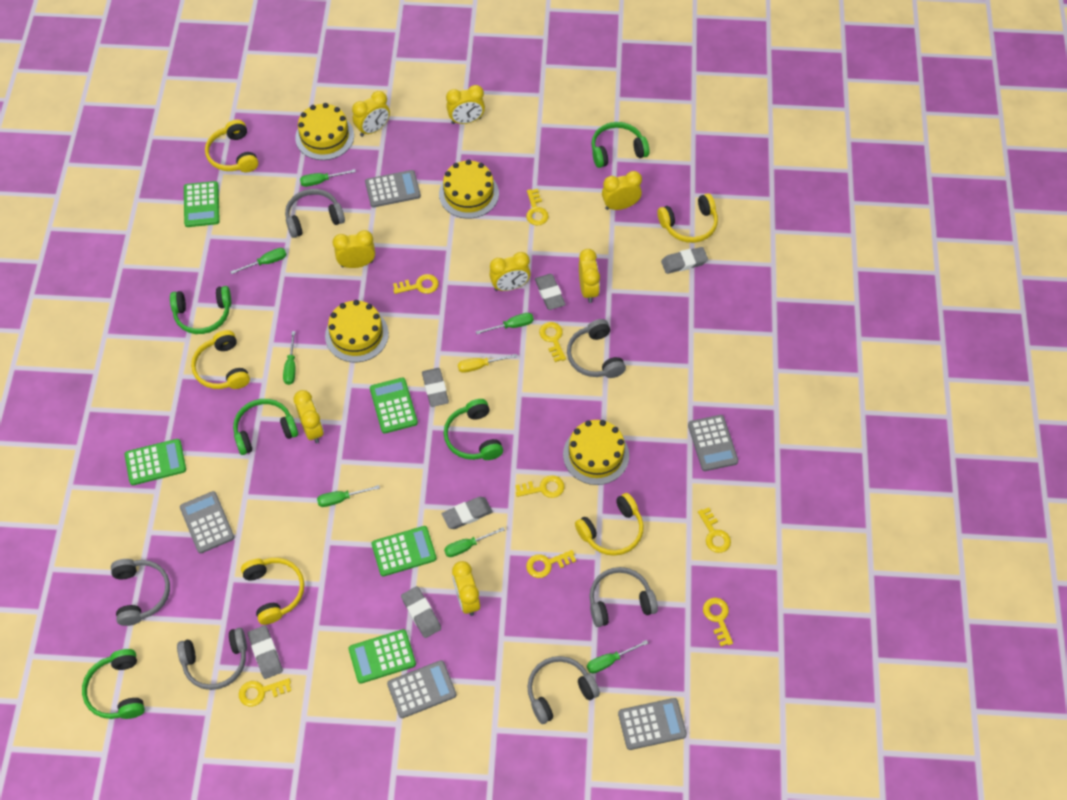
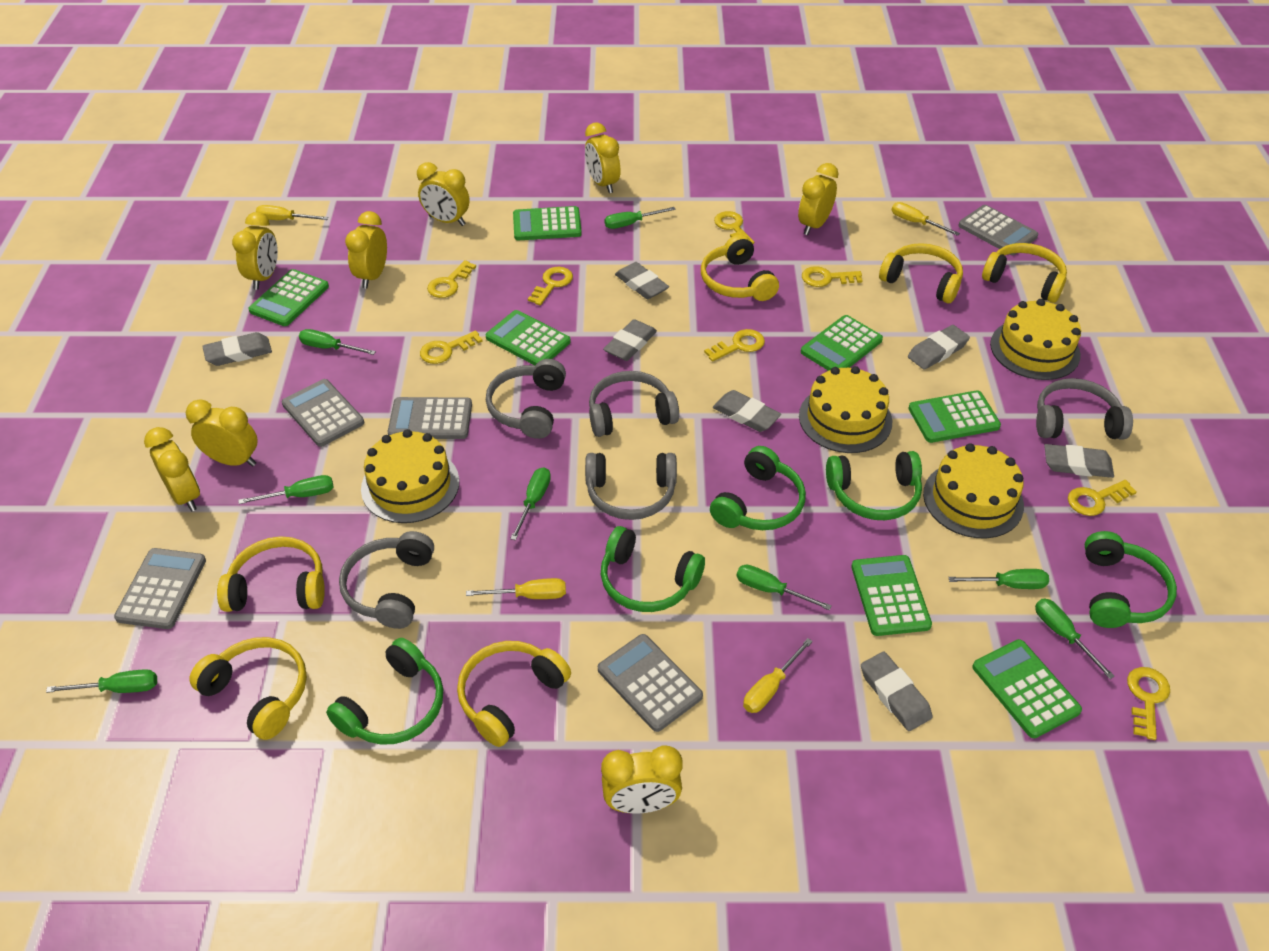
green calculator: 5 -> 7
green screwdriver: 7 -> 8
grey eraser: 6 -> 7
grey headphones: 6 -> 5
yellow headphones: 5 -> 6
yellow screwdriver: 1 -> 4

